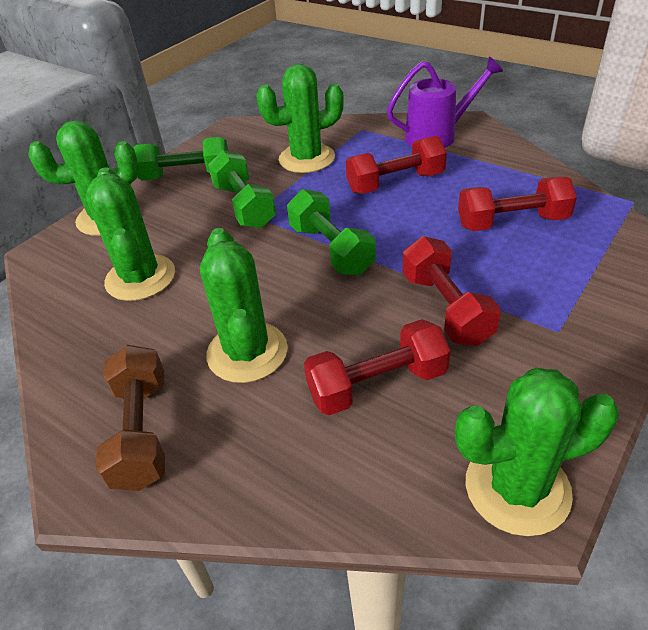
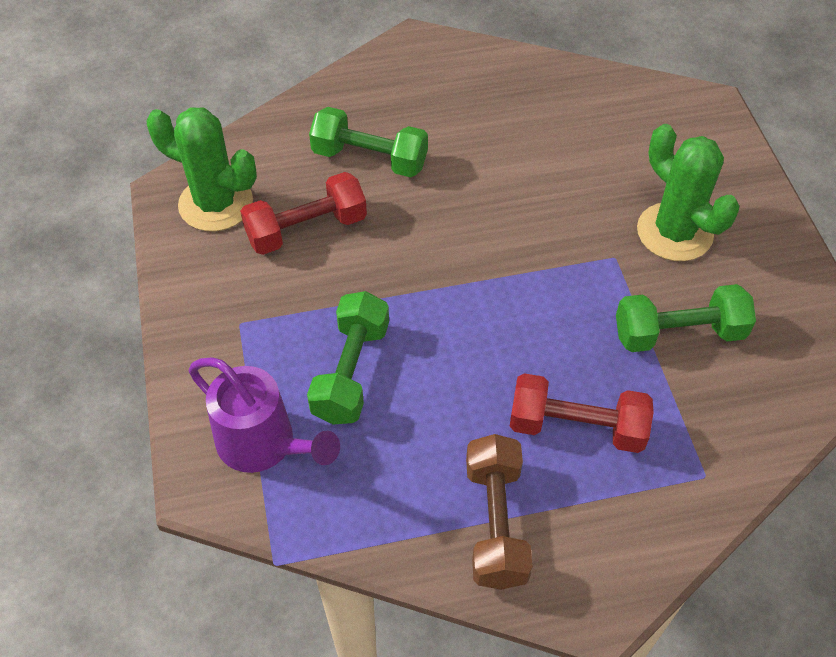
green cactus: 5 -> 2
red dumbbell: 4 -> 2

